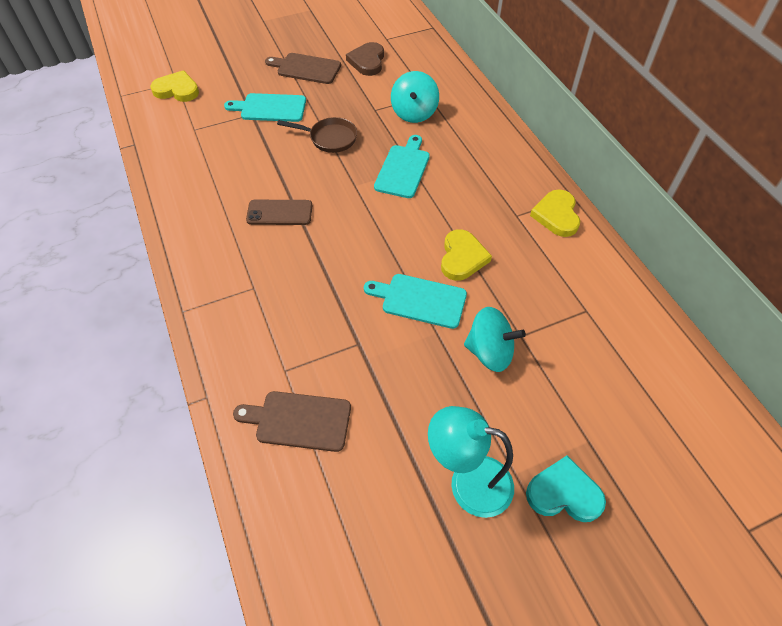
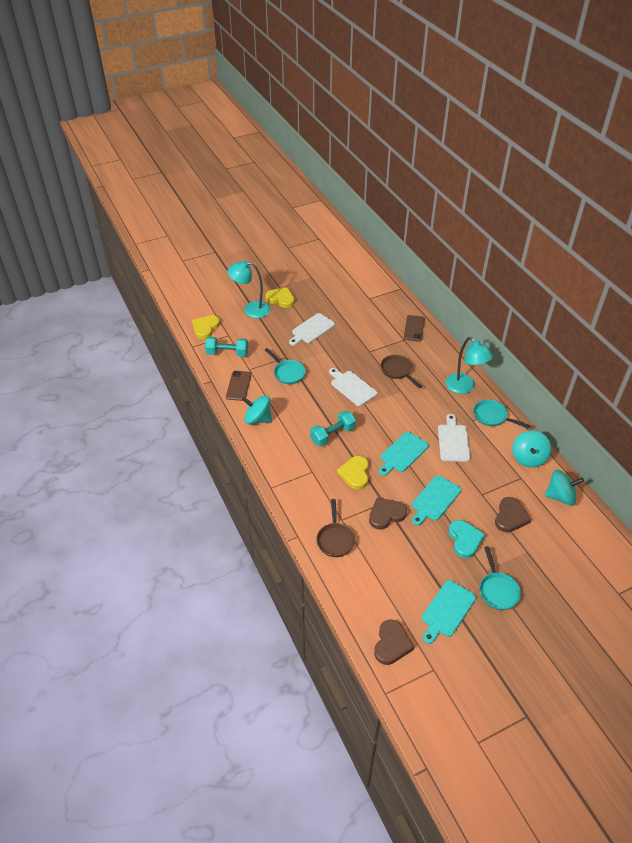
brown cutting board: 2 -> 0
brown heart: 1 -> 3
brown pan: 1 -> 2
brown phone: 1 -> 2
turquoise dumbbell: 0 -> 2
turquoise lamp: 1 -> 2
turquoise pan: 0 -> 3
turquoise spinning top: 2 -> 3
white cutting board: 0 -> 3

